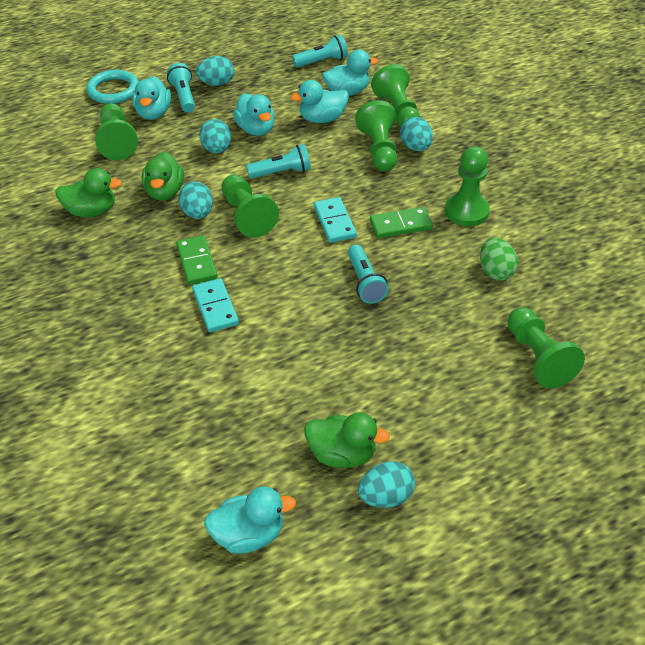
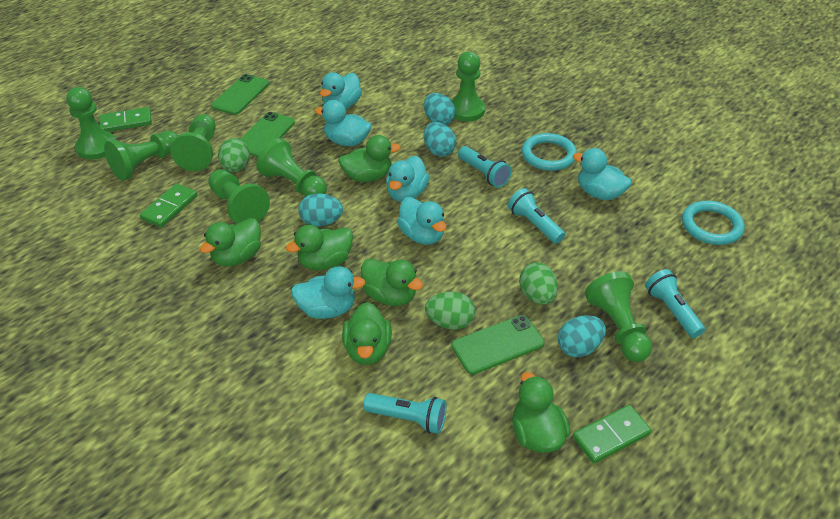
green domino: 2 -> 3
green duck: 3 -> 6
green egg: 1 -> 3
green pawn: 6 -> 7
green phone: 0 -> 3
turquoise domino: 2 -> 0
turquoise duck: 5 -> 6
turquoise egg: 5 -> 4
turquoise ring: 1 -> 2

